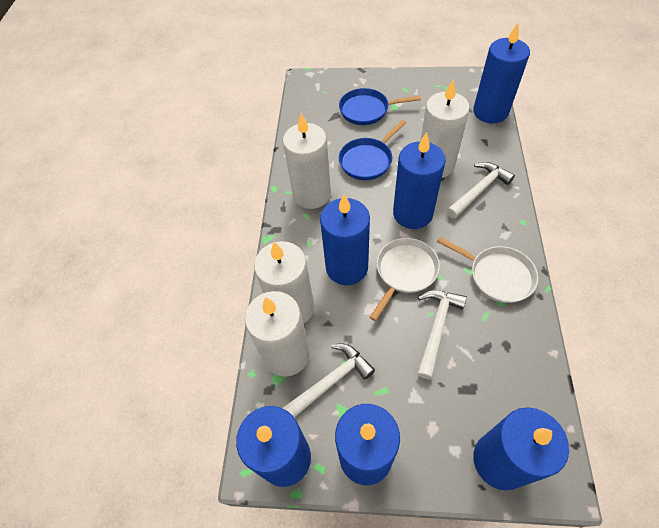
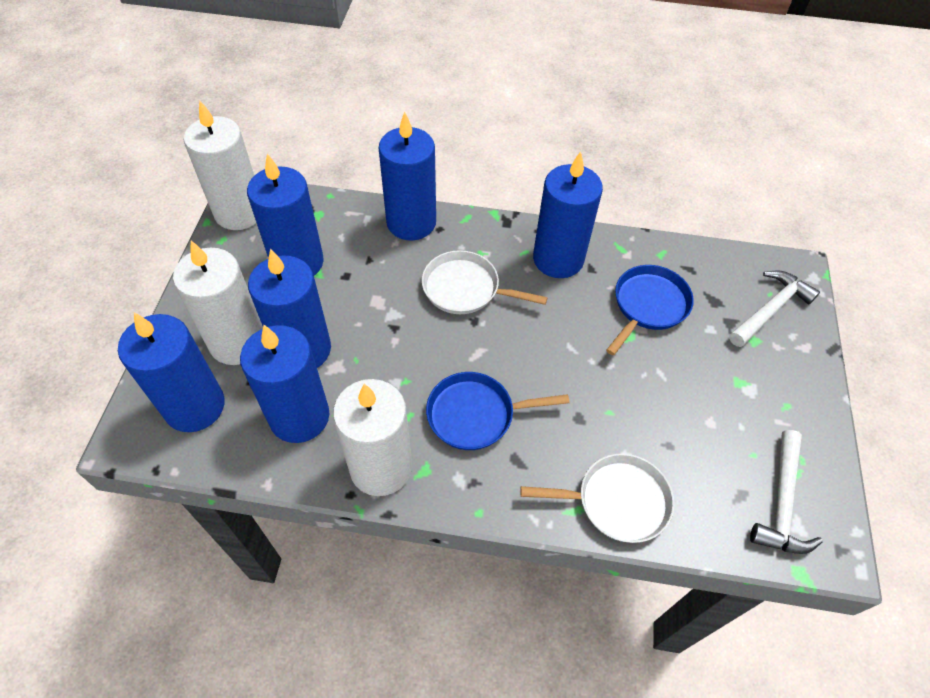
white candle: 4 -> 3
white hammer: 3 -> 2

